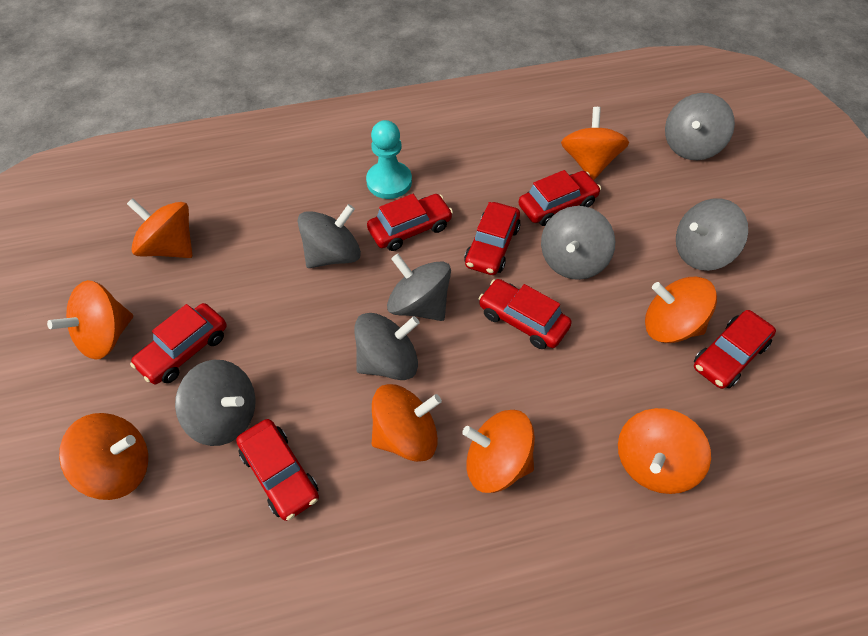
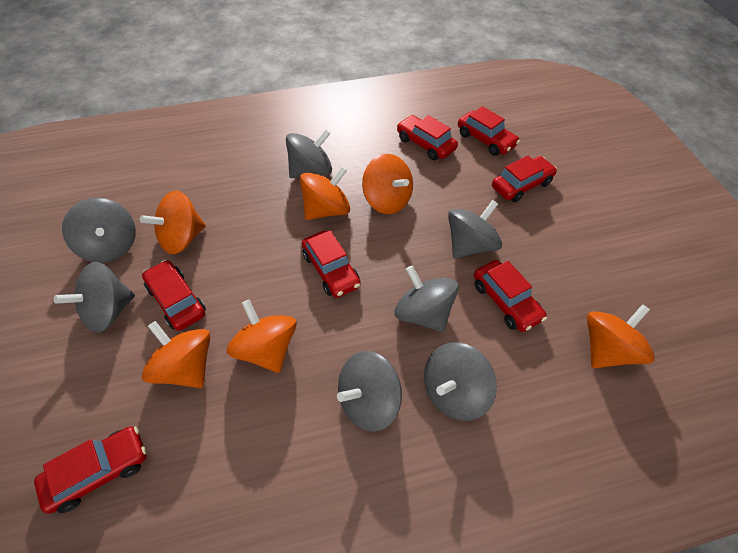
orange spinning top: 8 -> 6
turquoise pawn: 1 -> 0

